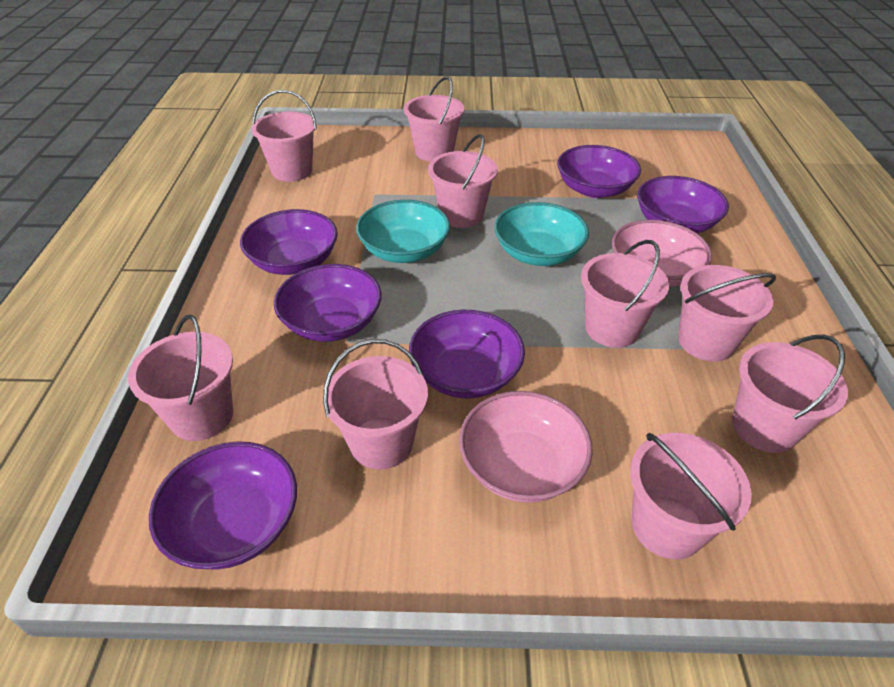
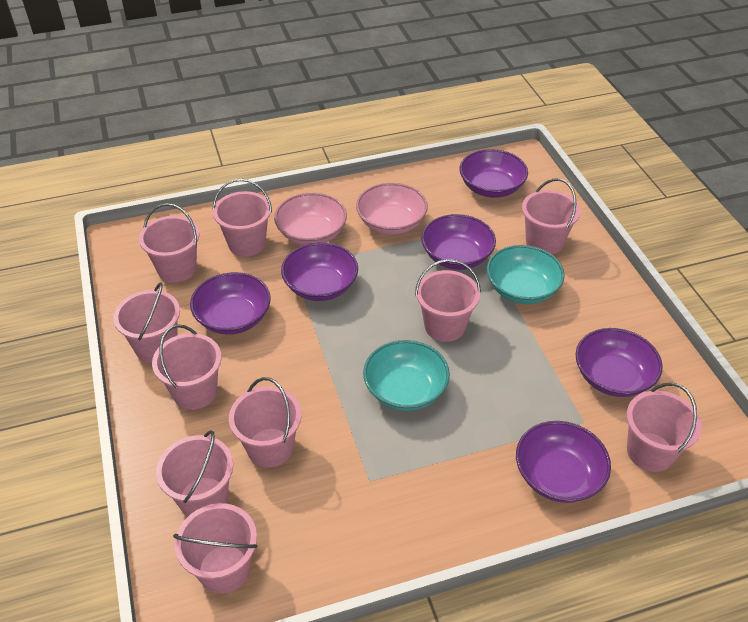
pink bucket: 9 -> 10

